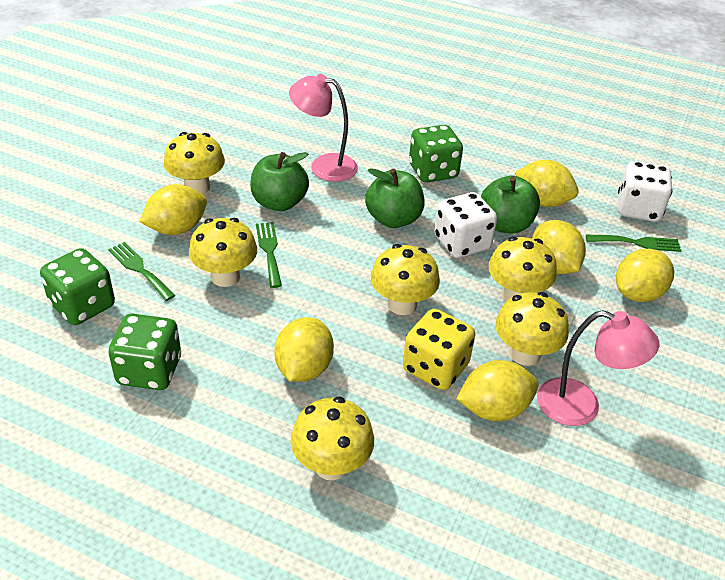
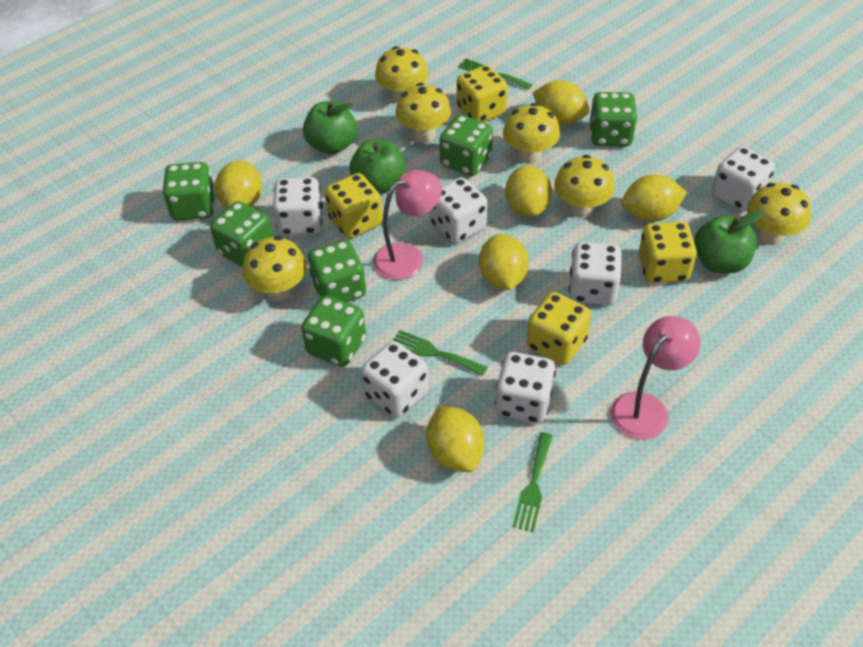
green dice: 3 -> 6
white dice: 2 -> 6
yellow dice: 1 -> 4

